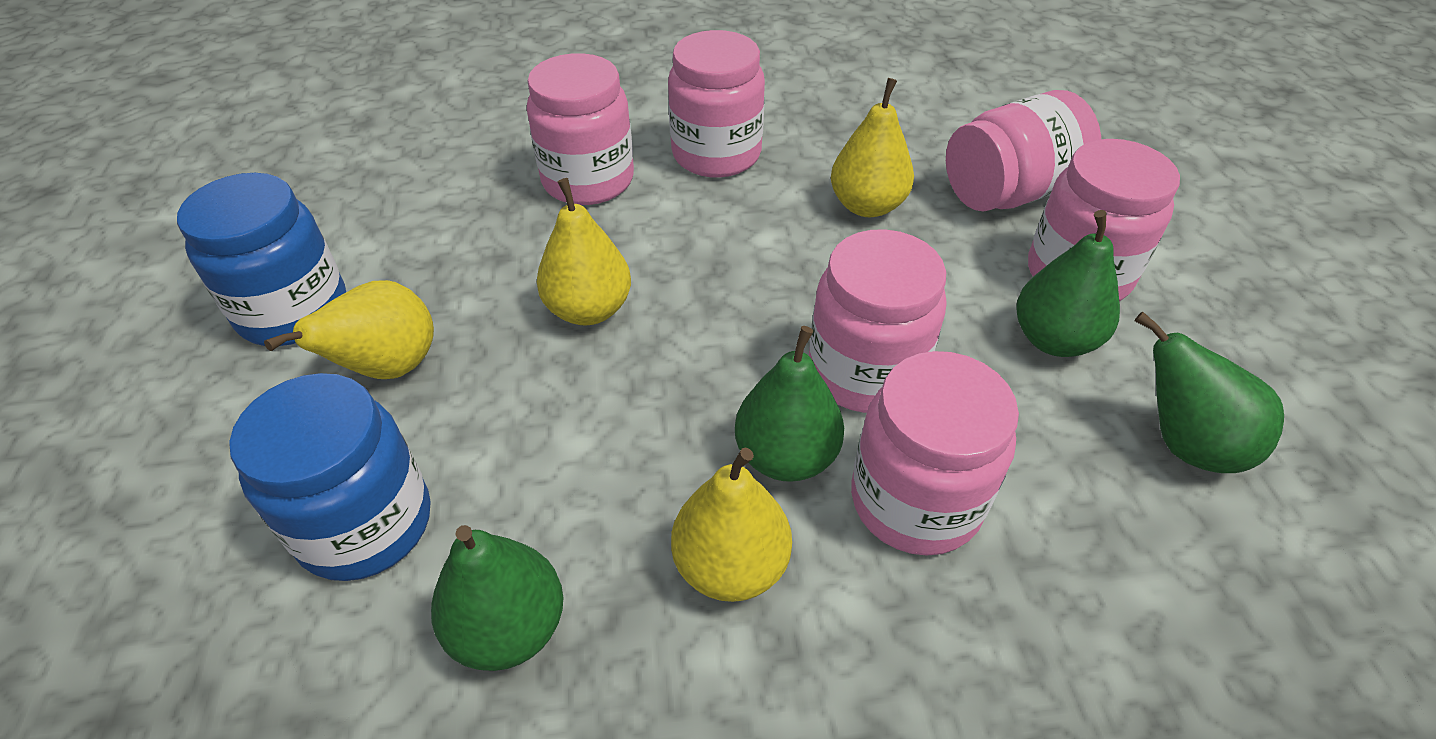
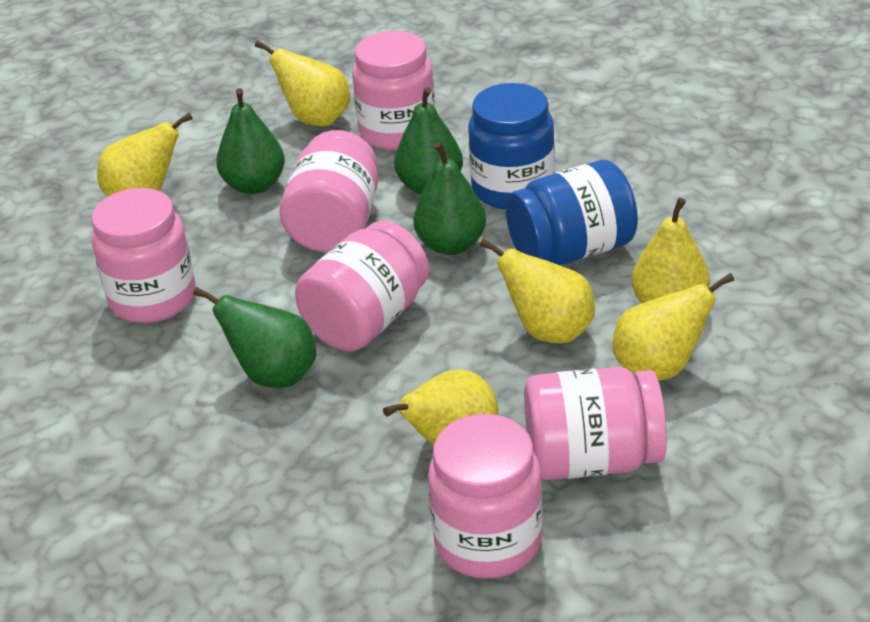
yellow pear: 4 -> 6

